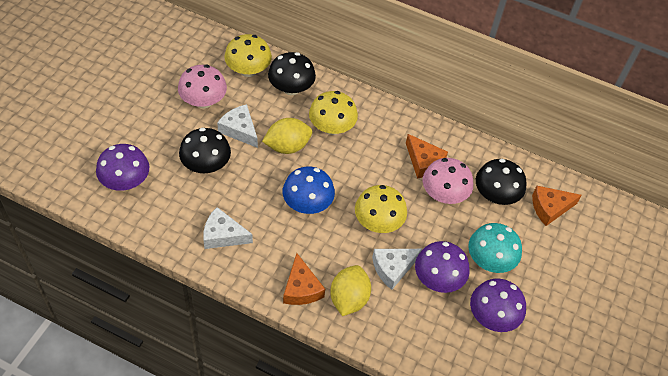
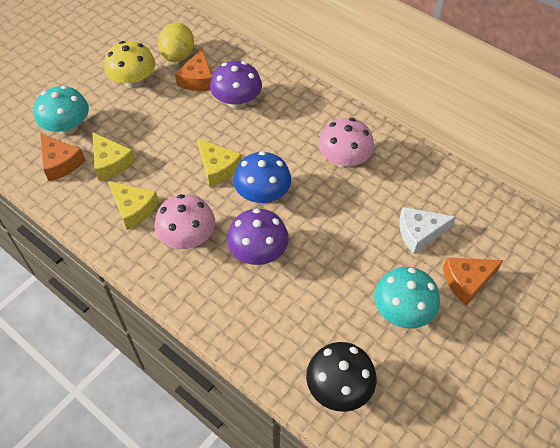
black mushroom: 3 -> 1
purple mushroom: 3 -> 2
turquoise mushroom: 1 -> 2
white cheese: 3 -> 1
yellow cheese: 0 -> 3
yellow lemon: 2 -> 1
yellow mushroom: 3 -> 1

